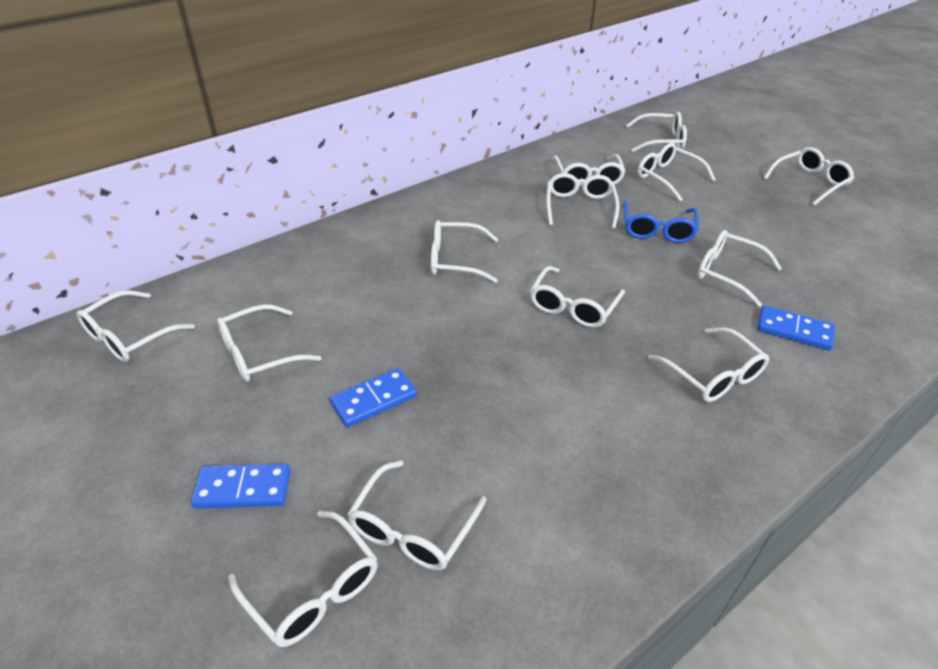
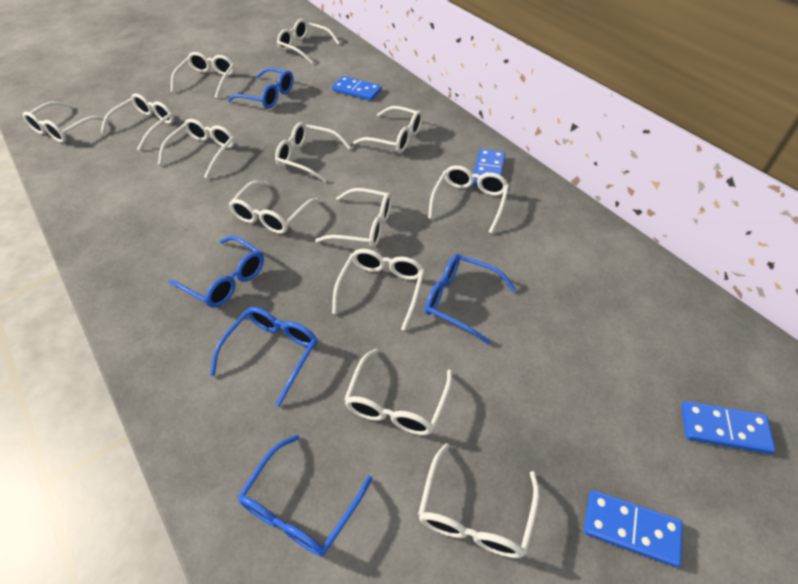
blue domino: 3 -> 4
blue glasses: 1 -> 5

